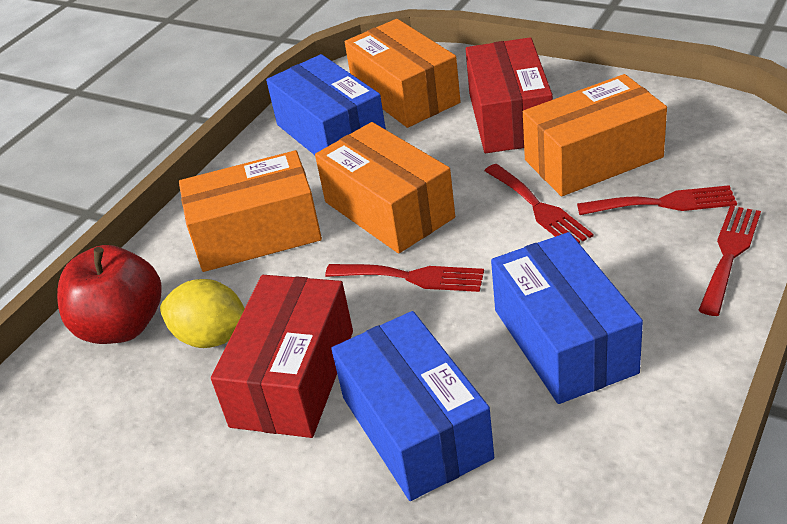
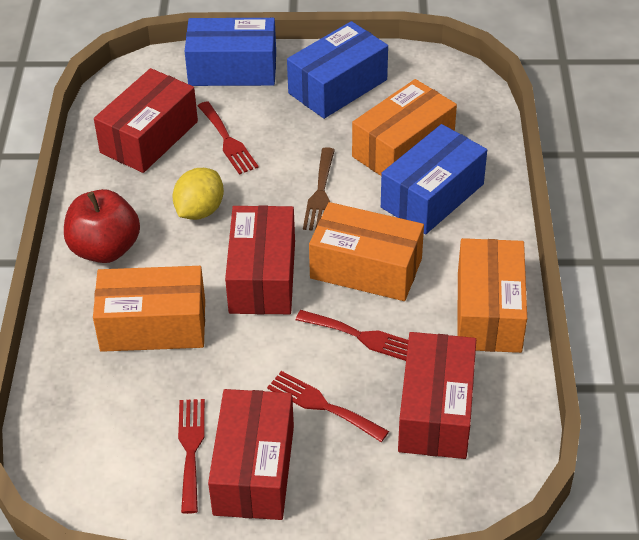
brown fork: 0 -> 1
red box: 2 -> 4

